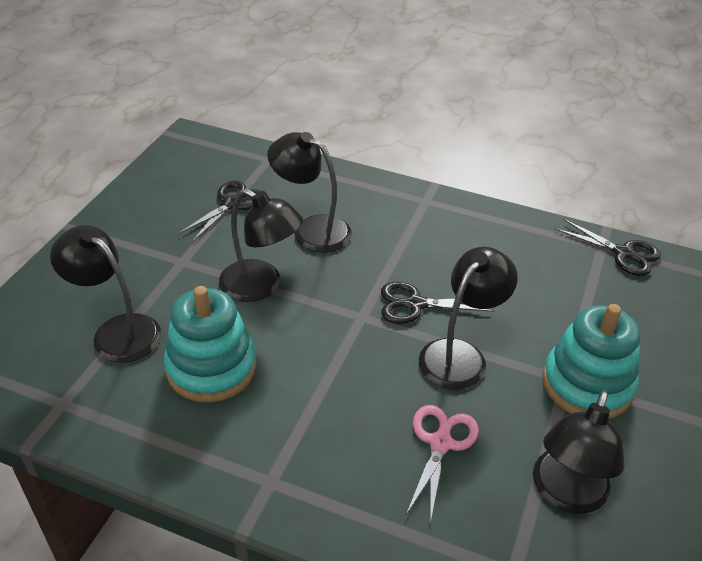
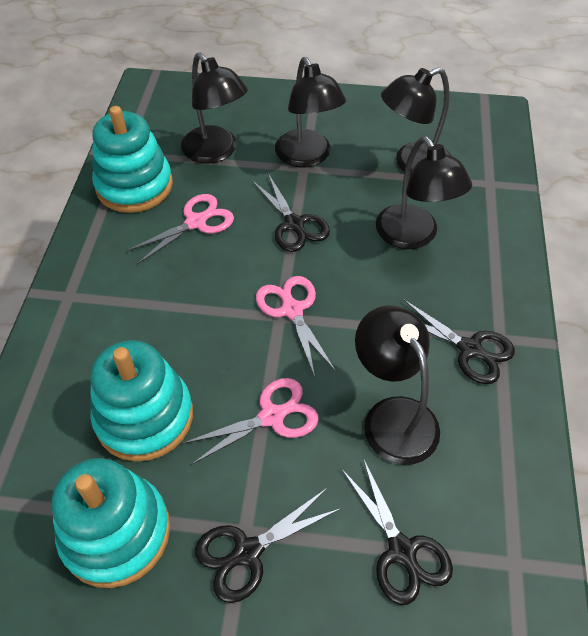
black scissors: 3 -> 4
pink scissors: 1 -> 3
turquoise stacking toy: 2 -> 3

